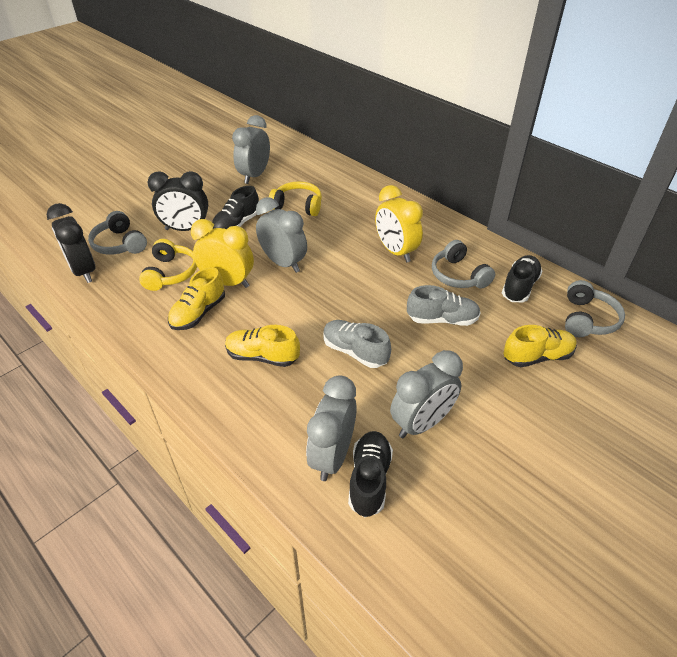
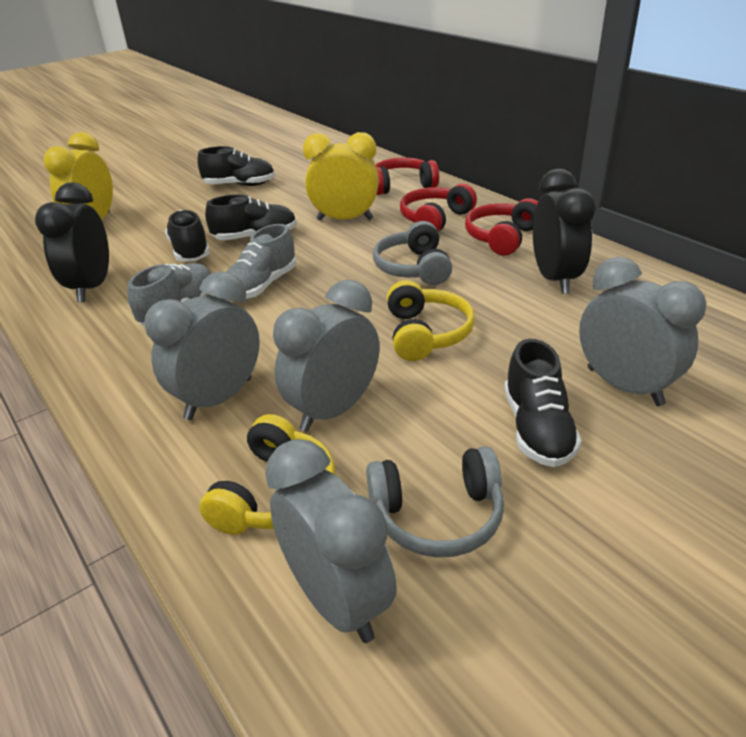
black shoe: 3 -> 4
grey headphones: 3 -> 2
red headphones: 0 -> 3
yellow shoe: 3 -> 0

